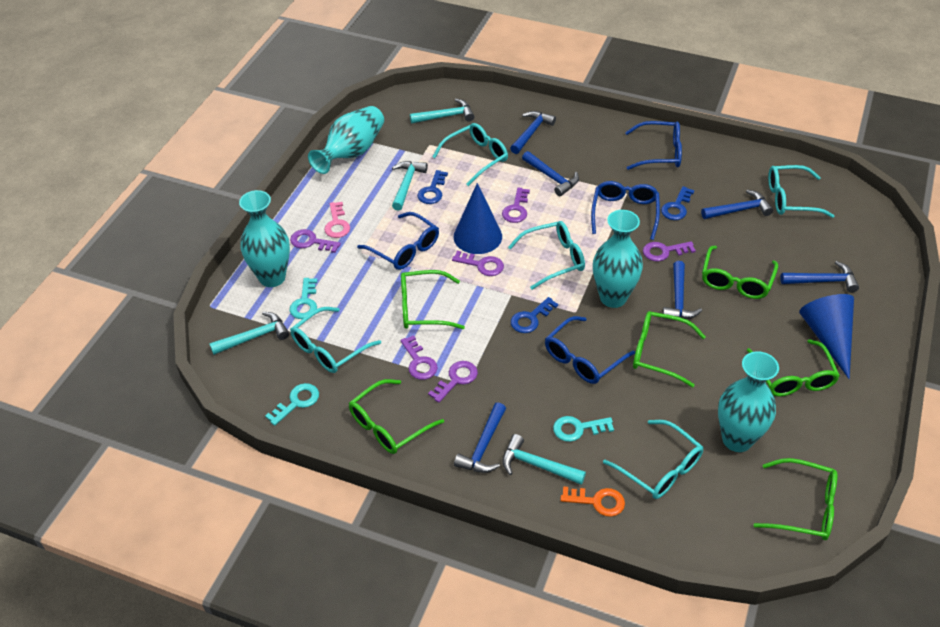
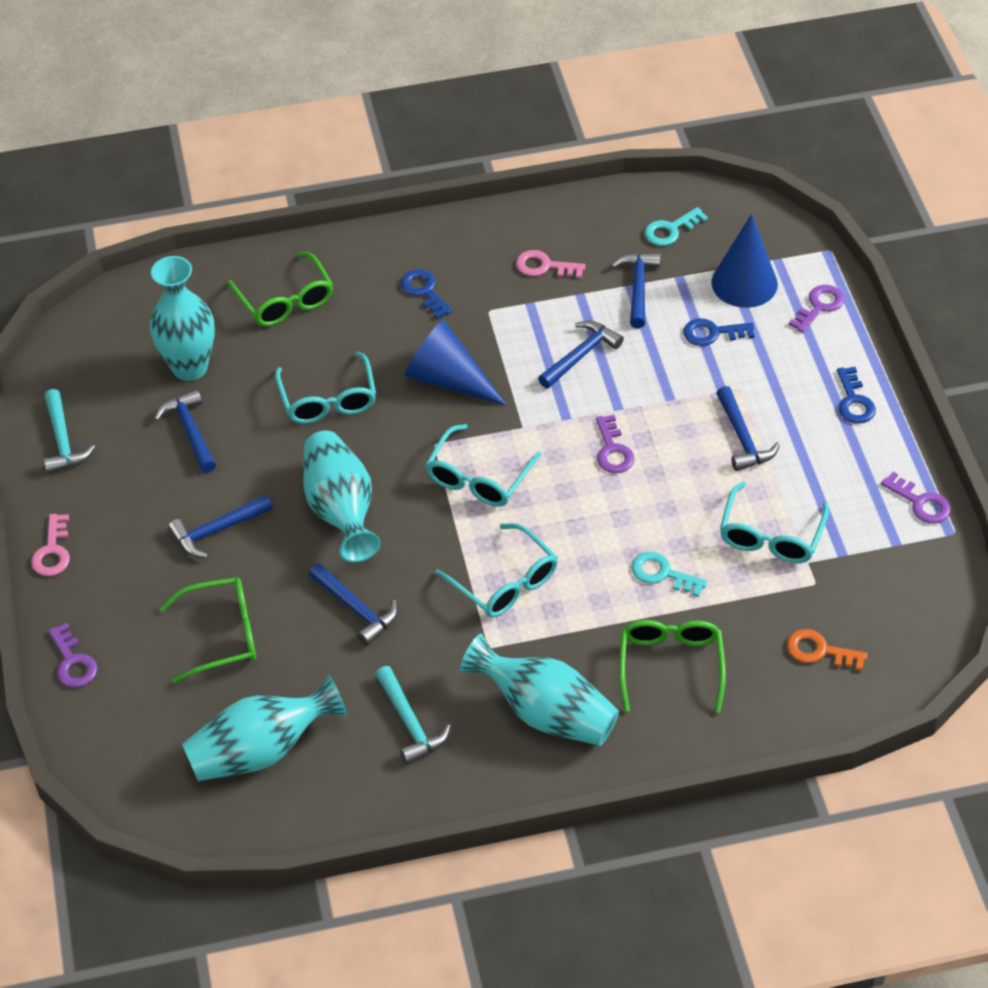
blue glasses: 4 -> 0
green glasses: 6 -> 3
pink key: 1 -> 2
purple key: 6 -> 4
turquoise glasses: 5 -> 4
turquoise hammer: 4 -> 2
turquoise key: 3 -> 2

